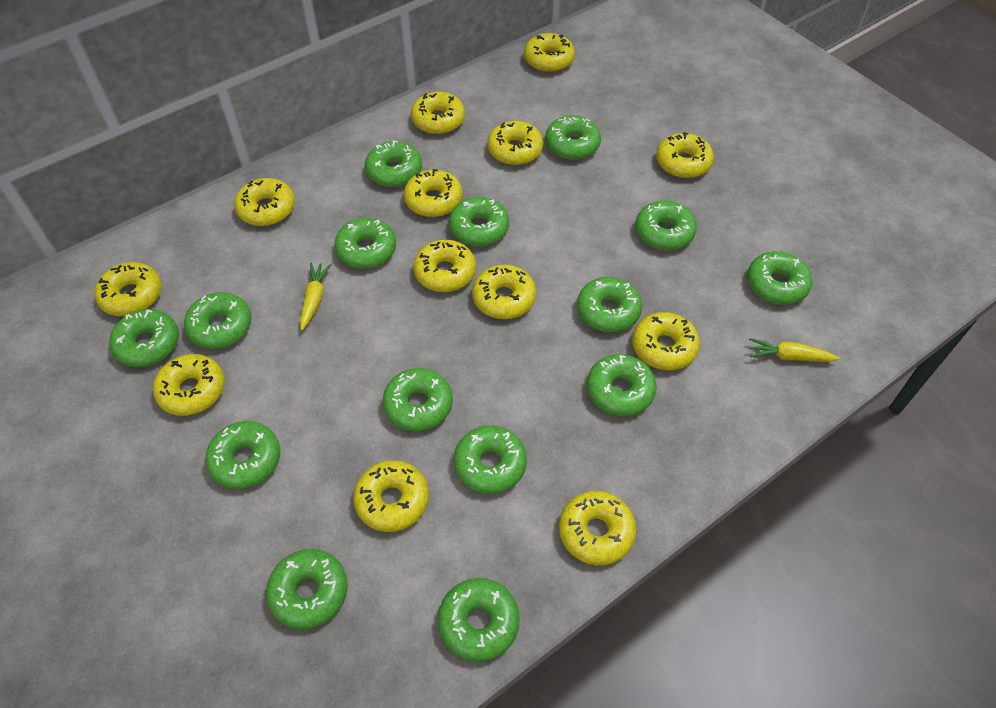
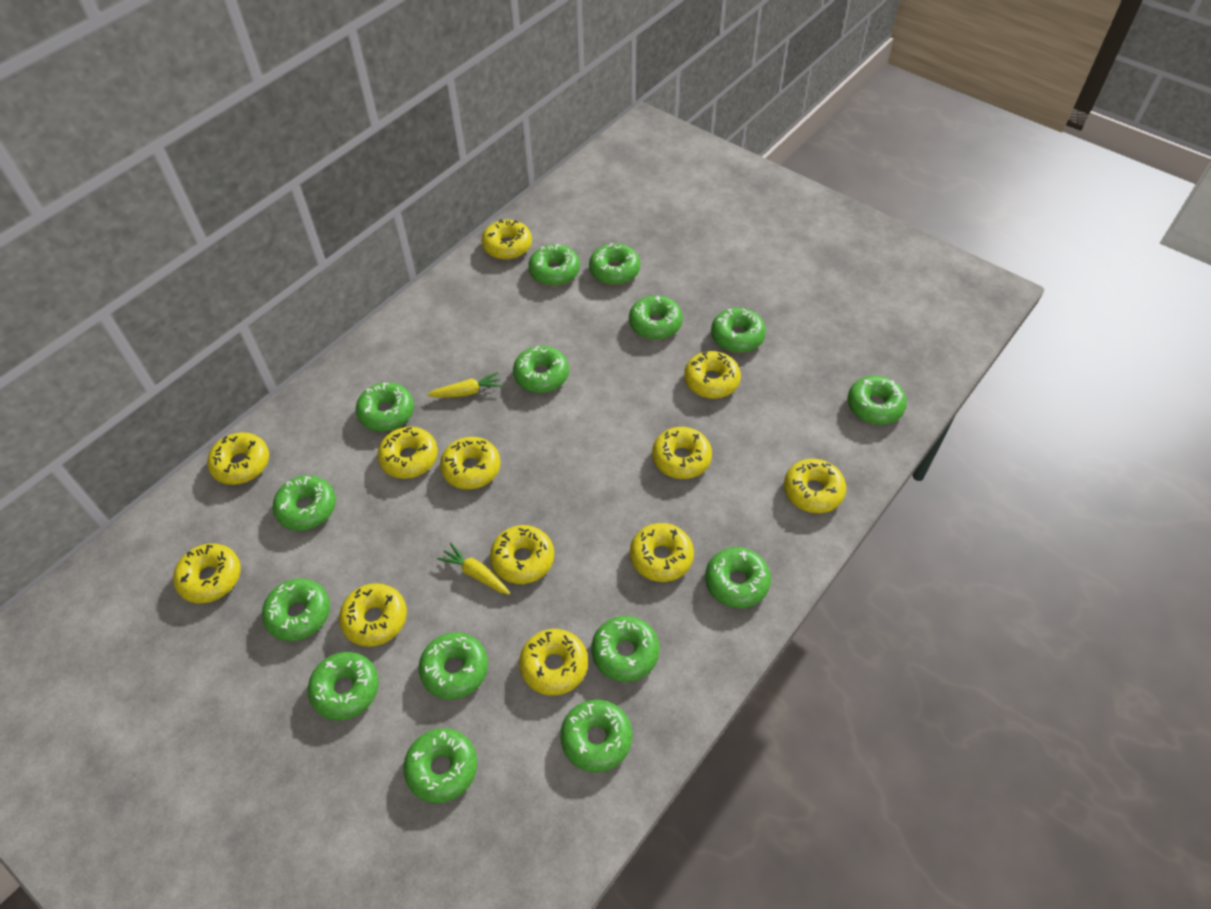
yellow donut: 13 -> 12

